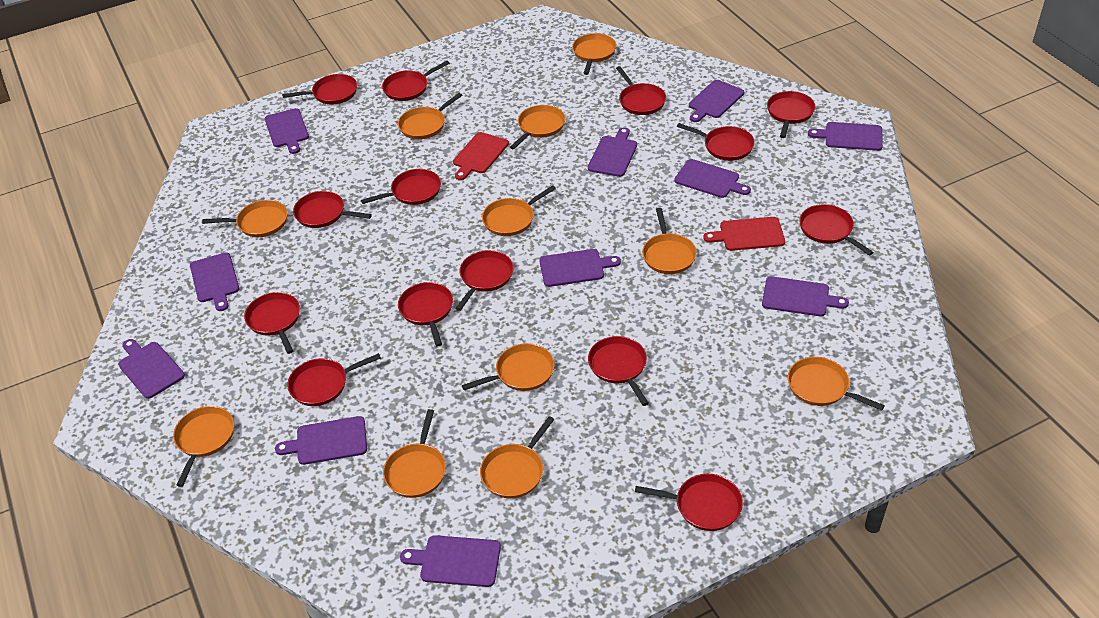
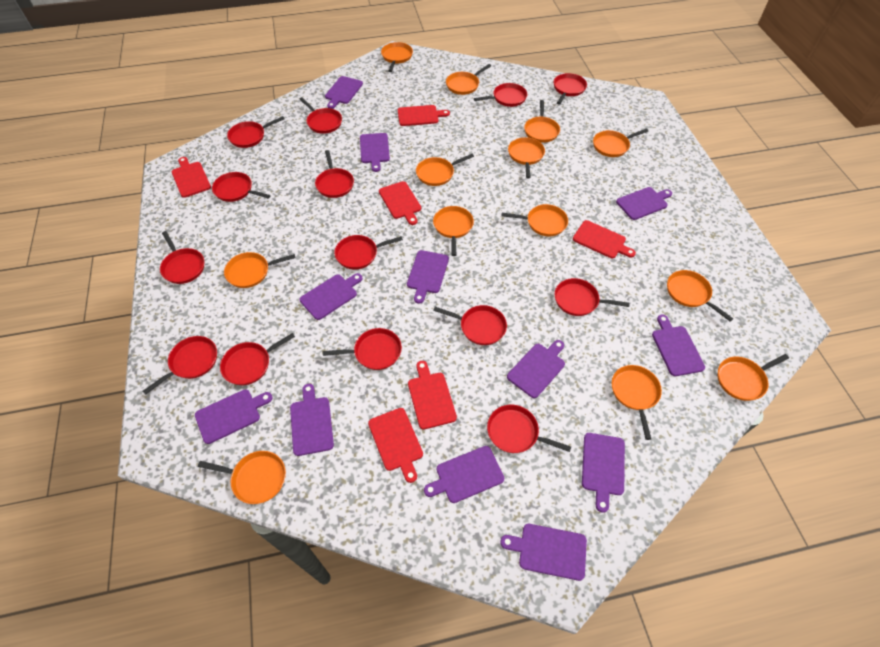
orange pan: 11 -> 13
purple cutting board: 11 -> 12
red cutting board: 2 -> 6

